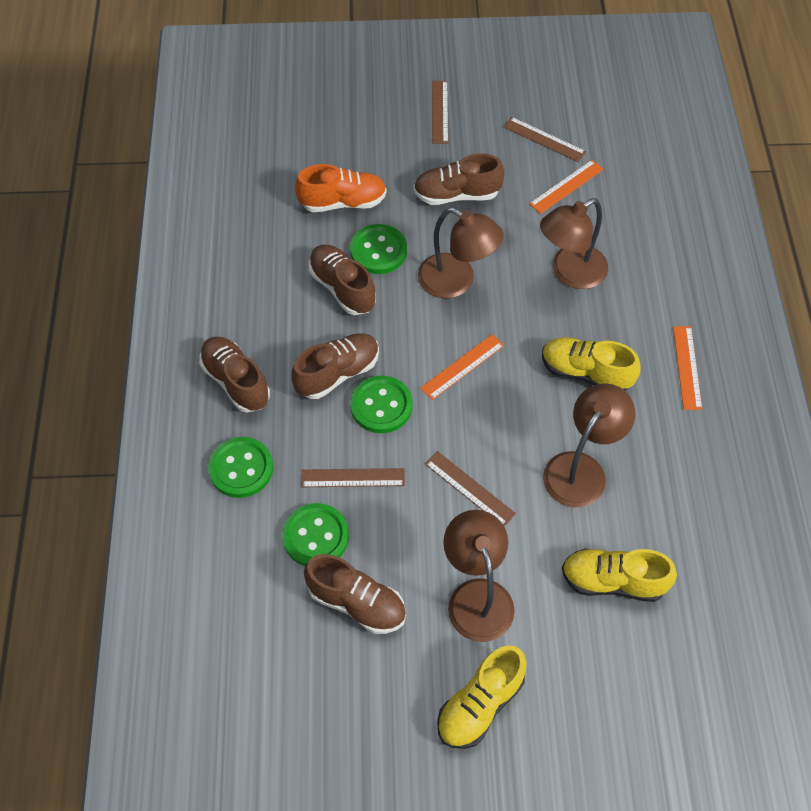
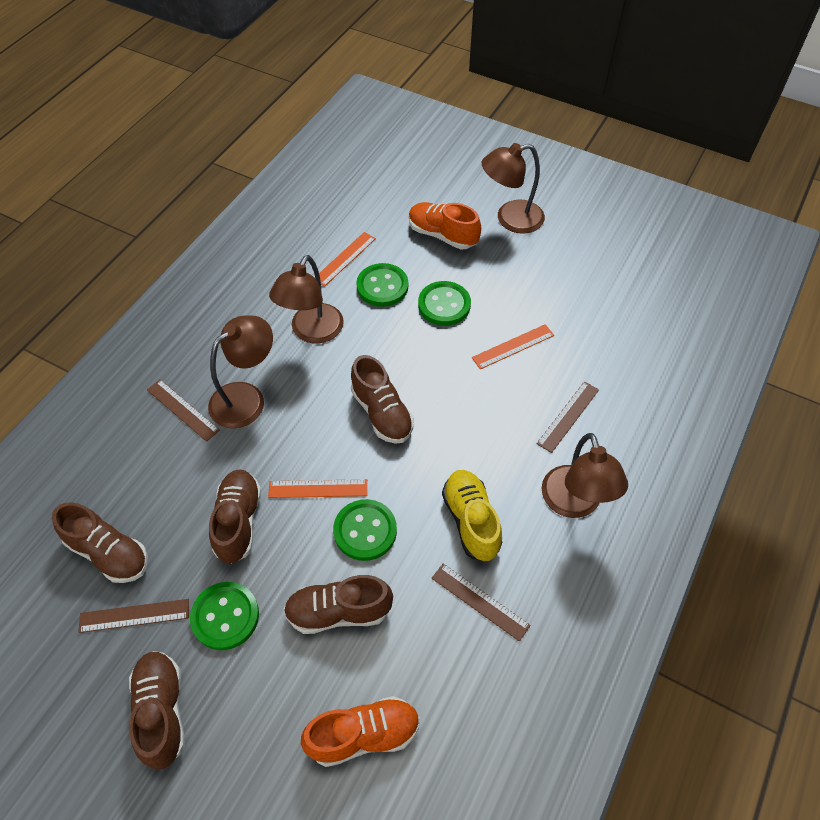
orange shoe: 1 -> 2
yellow shoe: 3 -> 1

